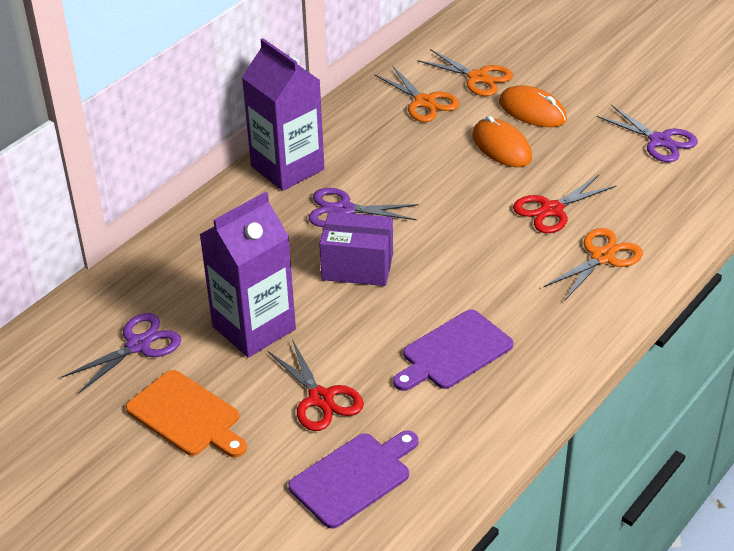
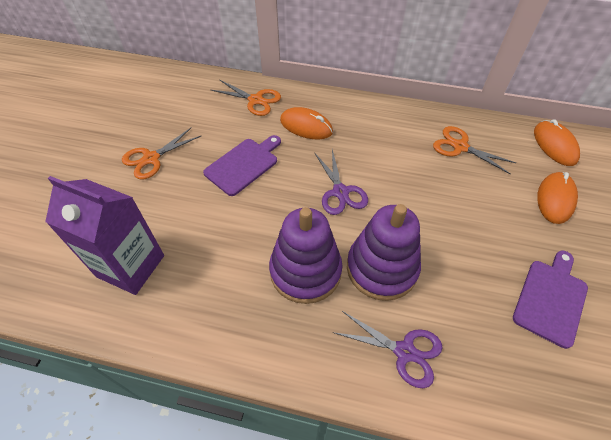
orange cutting board: 1 -> 0
orange mouse: 2 -> 3
purple box: 1 -> 0
purple carton: 2 -> 1
purple scissors: 3 -> 2
purple stacking toy: 0 -> 2
red scissors: 2 -> 0

